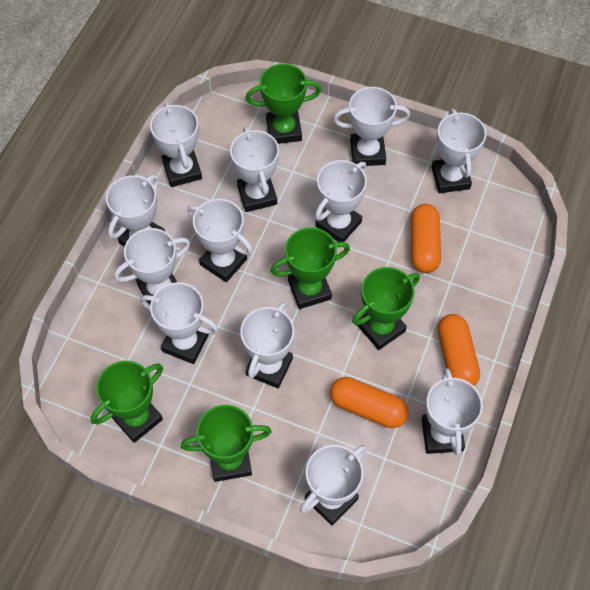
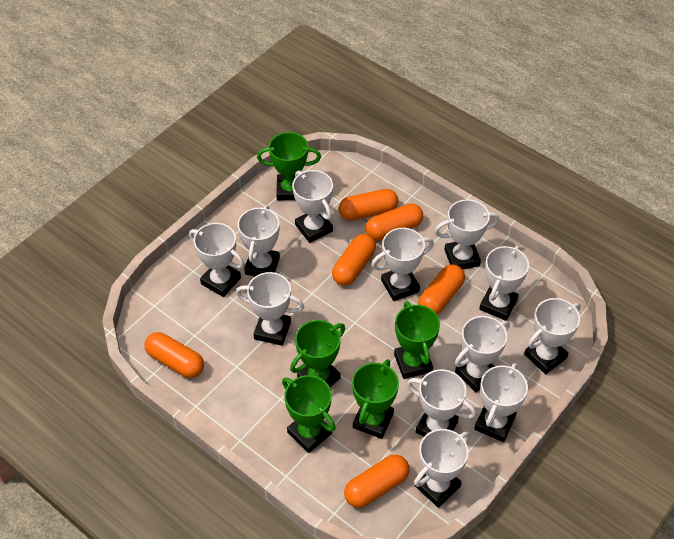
orange capsule: 3 -> 6

